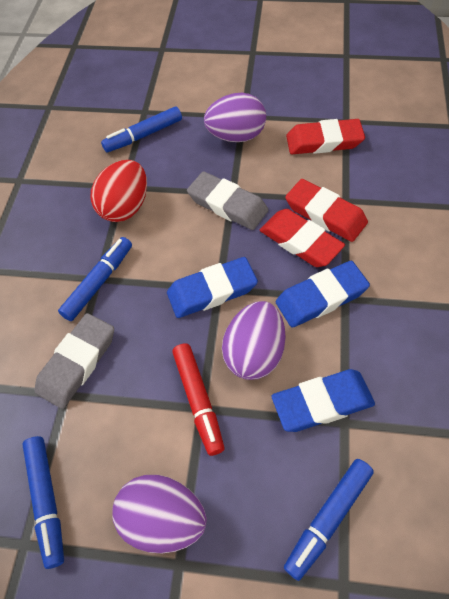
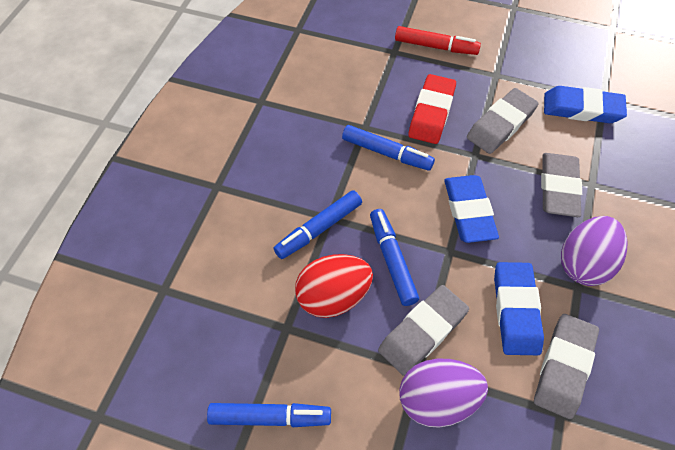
grey eraser: 2 -> 4
purple egg: 3 -> 2
red eraser: 3 -> 1

